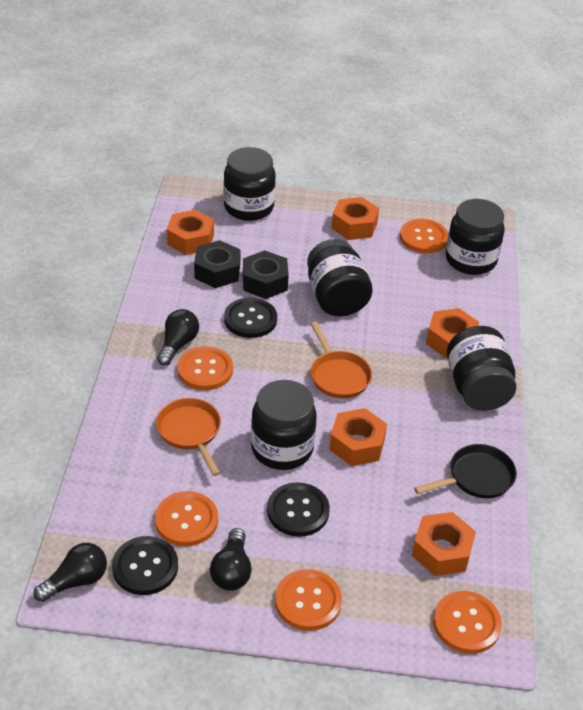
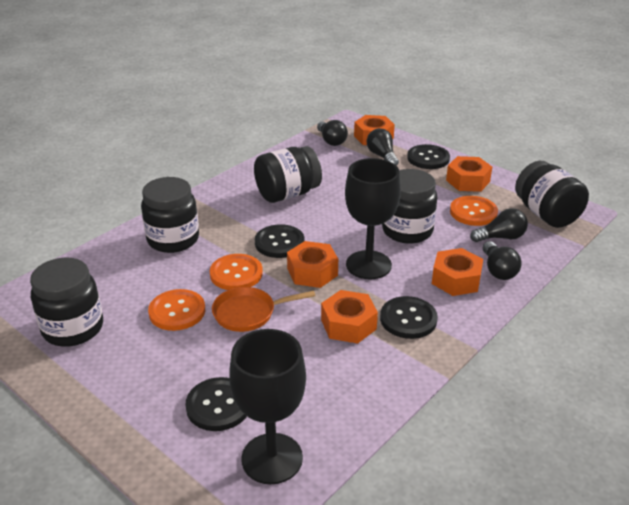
black button: 3 -> 4
black goblet: 0 -> 2
black light bulb: 3 -> 4
black nut: 2 -> 0
black pan: 1 -> 0
orange button: 5 -> 3
orange pan: 2 -> 1

